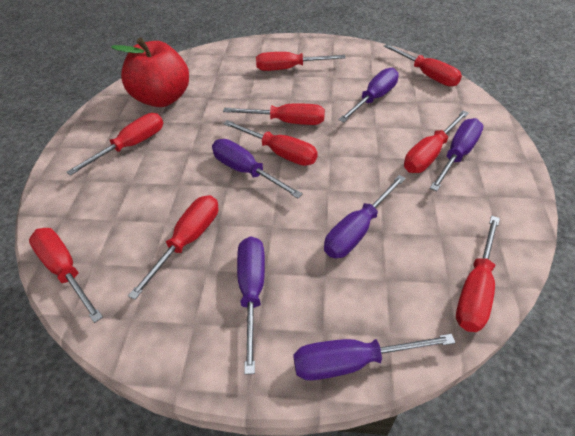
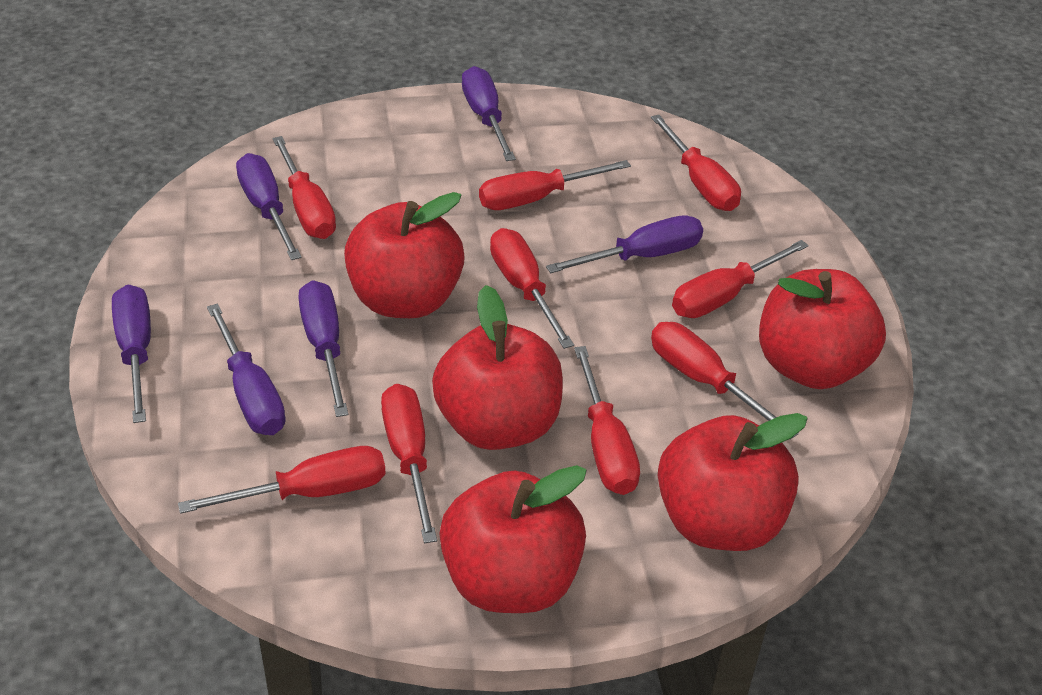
red apple: 1 -> 5

